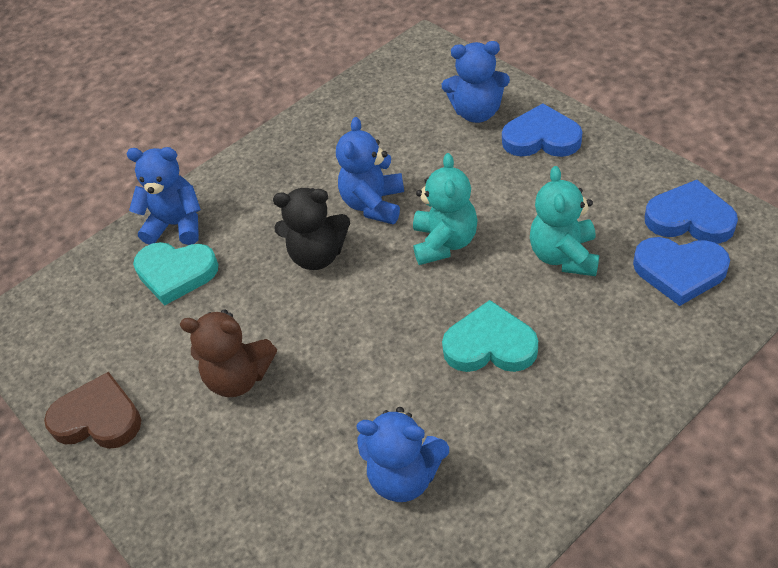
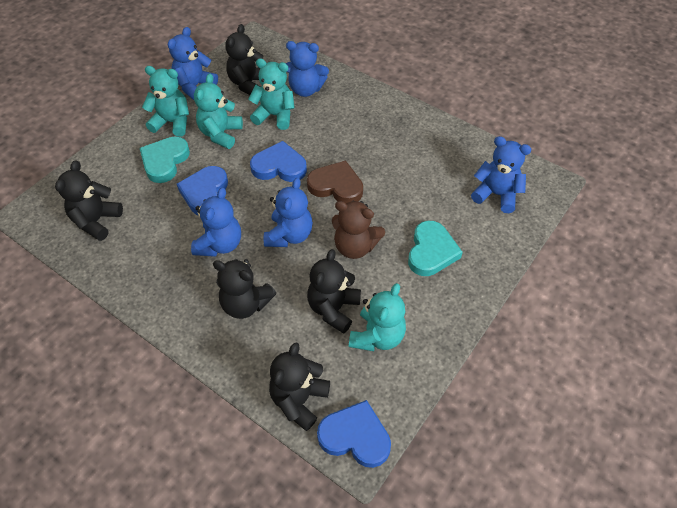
black teddy bear: 1 -> 5
blue teddy bear: 4 -> 5
turquoise teddy bear: 2 -> 4

